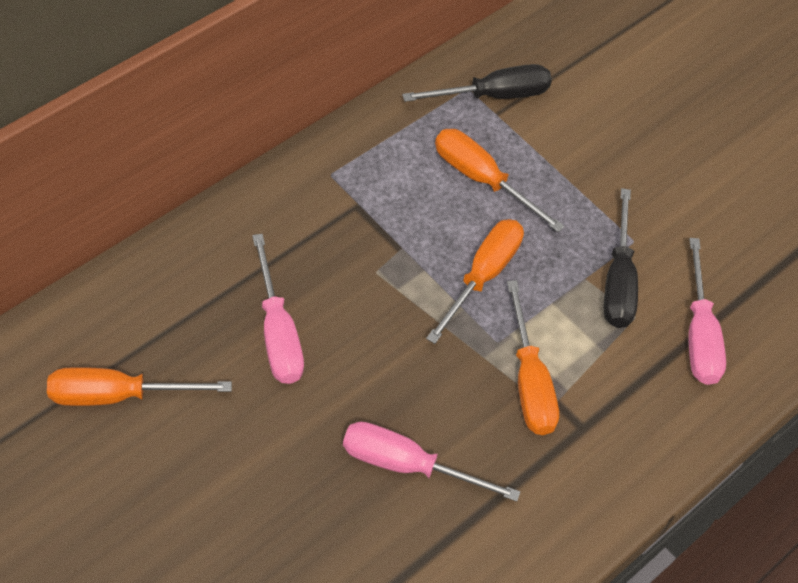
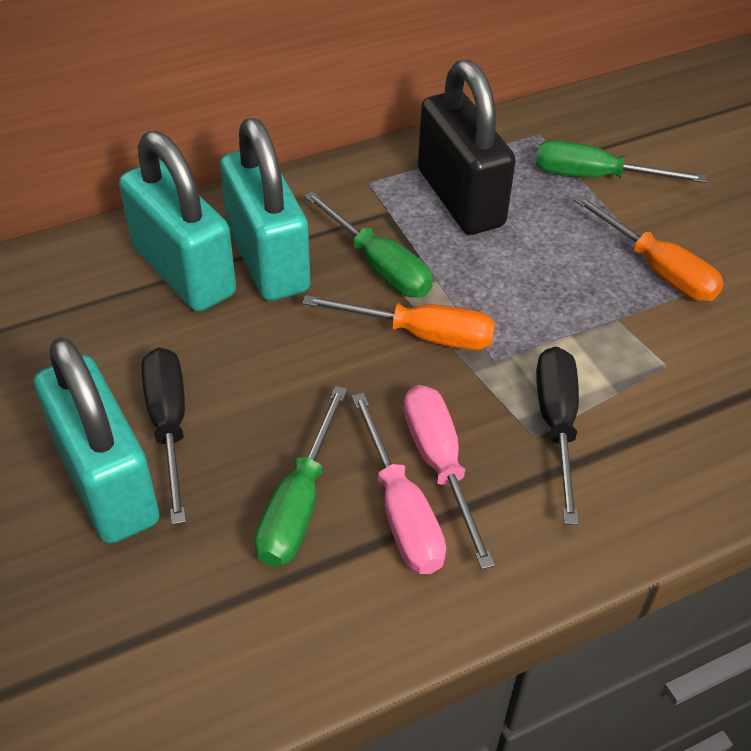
black padlock: 0 -> 1
green screwdriver: 0 -> 3
orange screwdriver: 4 -> 2
pink screwdriver: 3 -> 2
turquoise padlock: 0 -> 3

